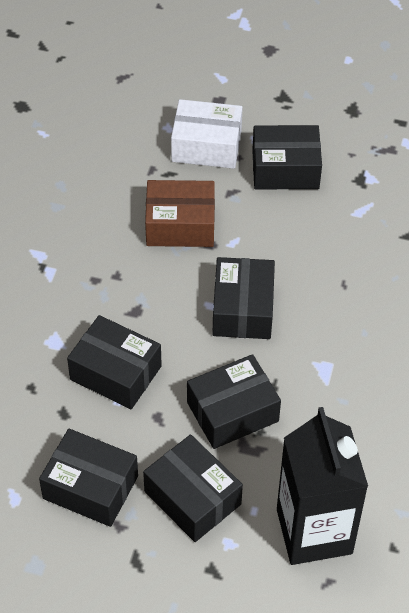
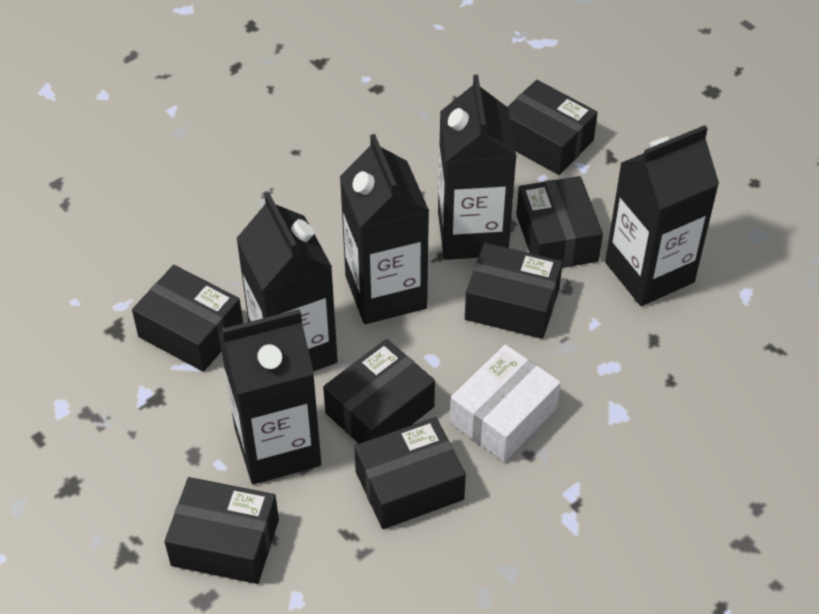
black box: 6 -> 7
black carton: 1 -> 5
brown box: 1 -> 0

